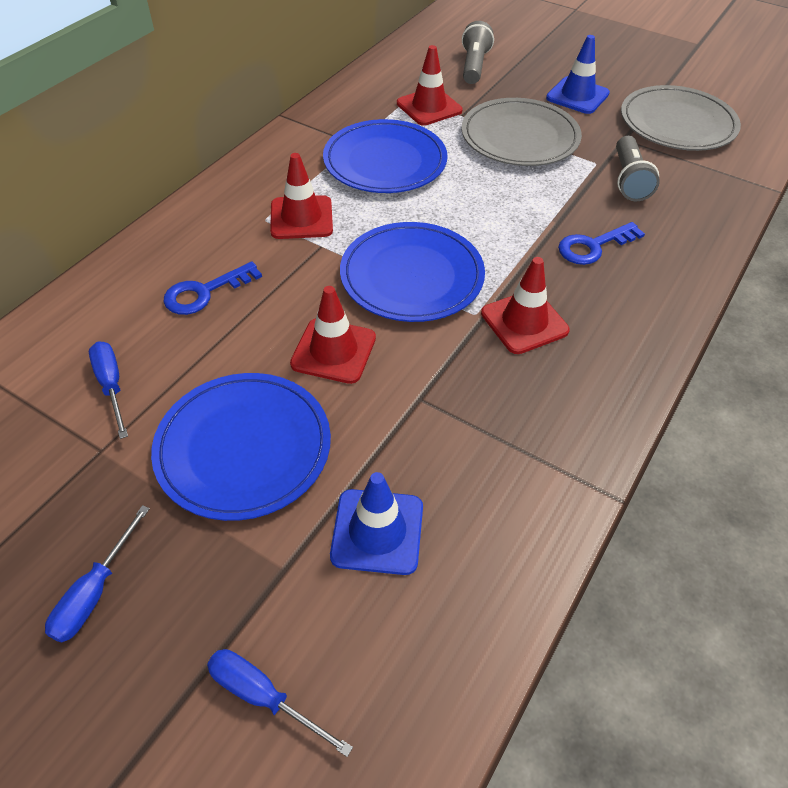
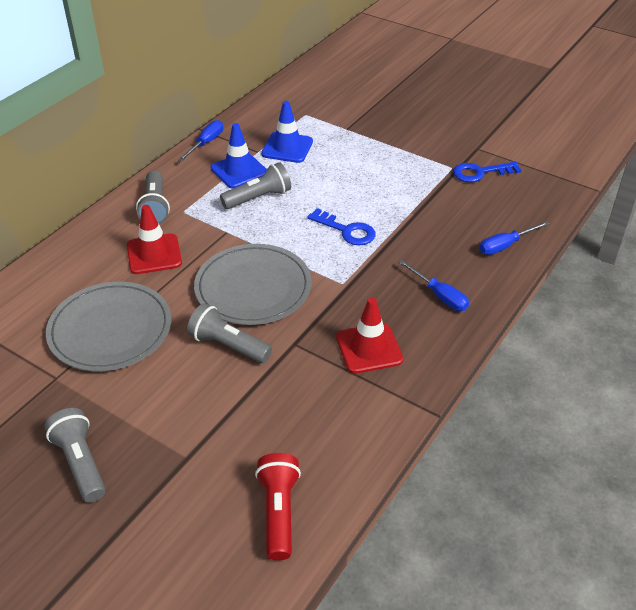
blue plate: 3 -> 0
grey flashlight: 2 -> 4
red flashlight: 0 -> 1
red traffic cone: 4 -> 2

